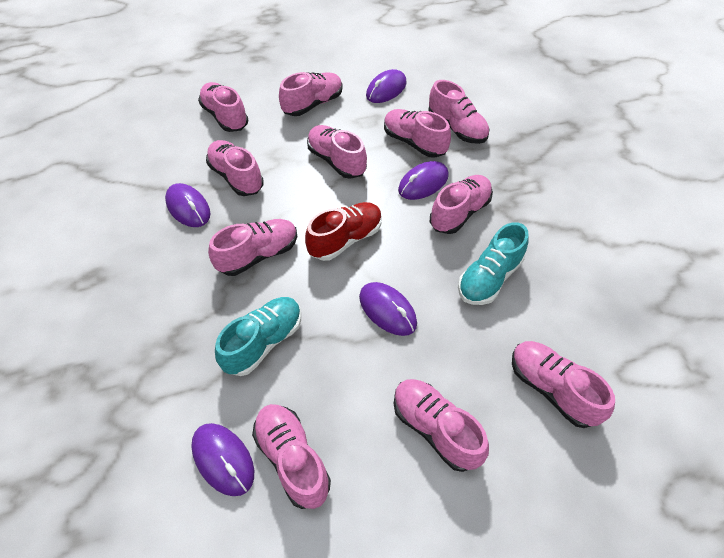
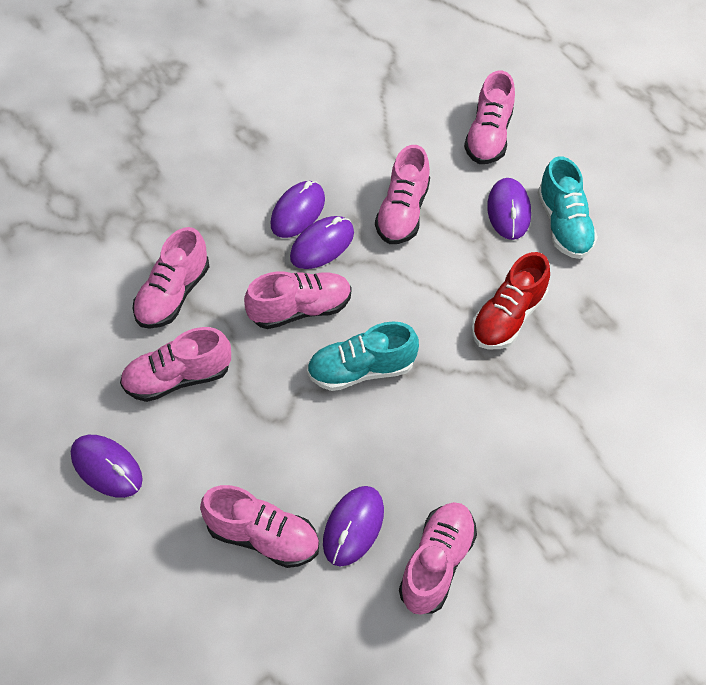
pink shoe: 11 -> 7

